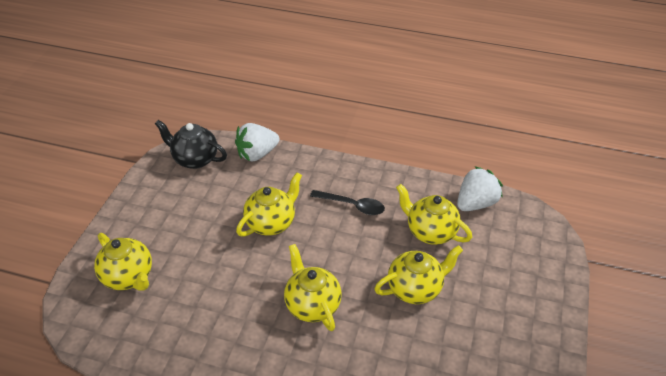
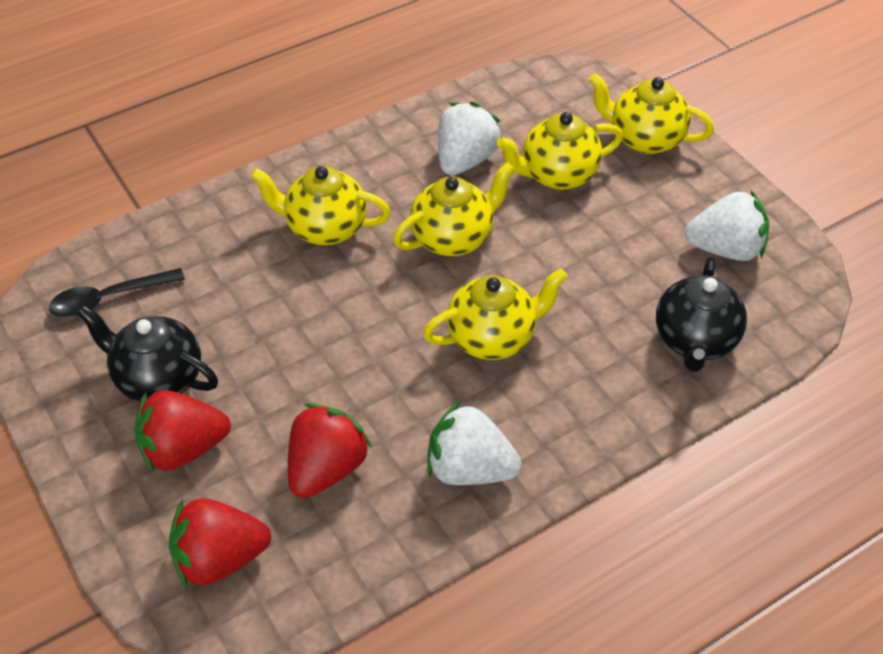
black teapot: 1 -> 2
red strawberry: 0 -> 3
white strawberry: 2 -> 3

